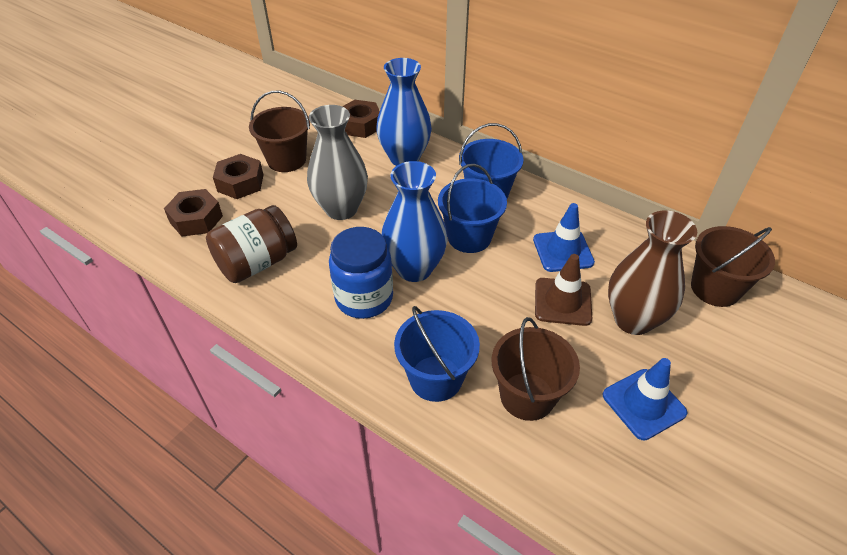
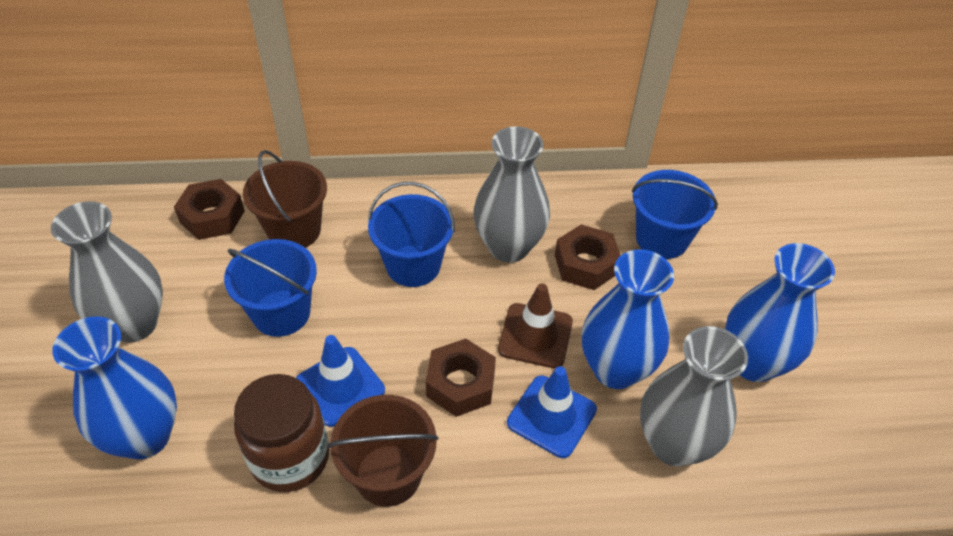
blue jar: 1 -> 0
blue vase: 2 -> 3
brown bucket: 3 -> 2
brown vase: 1 -> 0
grey vase: 1 -> 3

